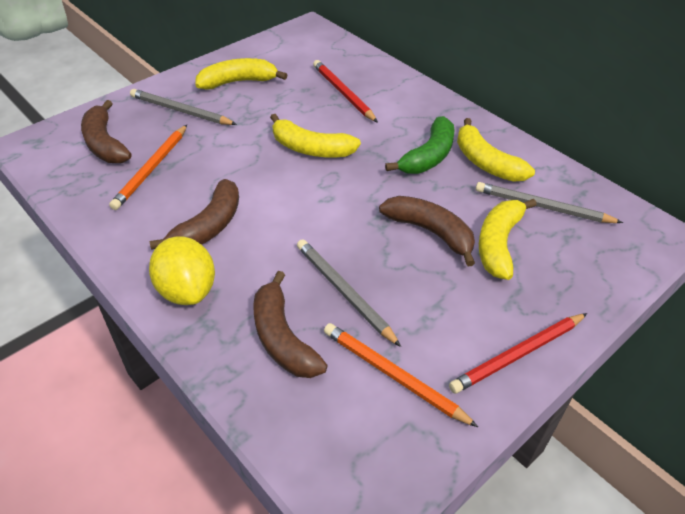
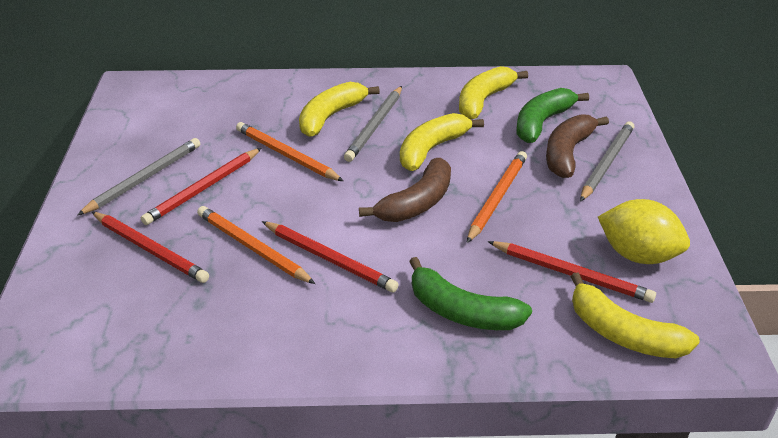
brown banana: 4 -> 2
green banana: 1 -> 2
orange pencil: 2 -> 3
red pencil: 2 -> 4

